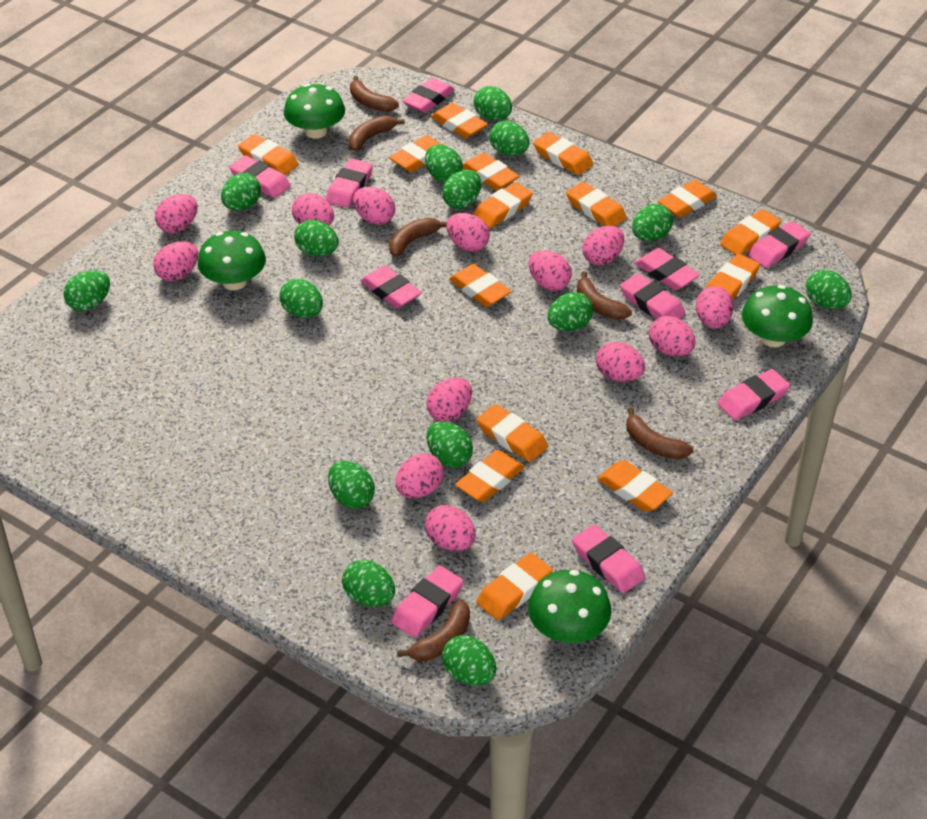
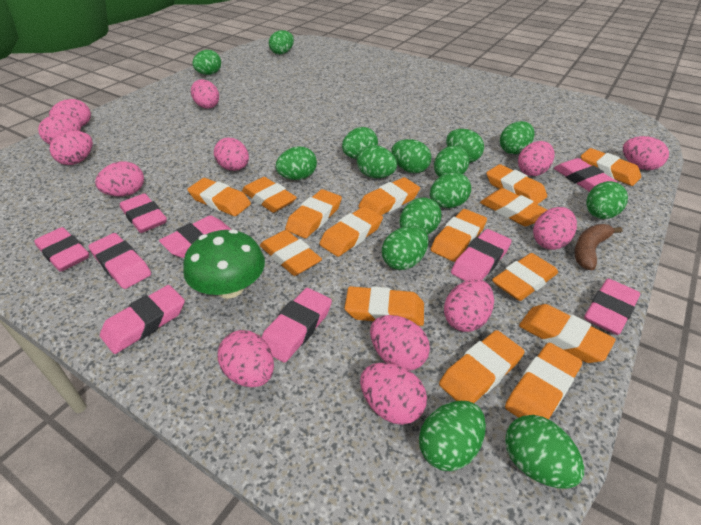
brown banana: 6 -> 1
green mushroom: 4 -> 1
pink eraser: 10 -> 9

